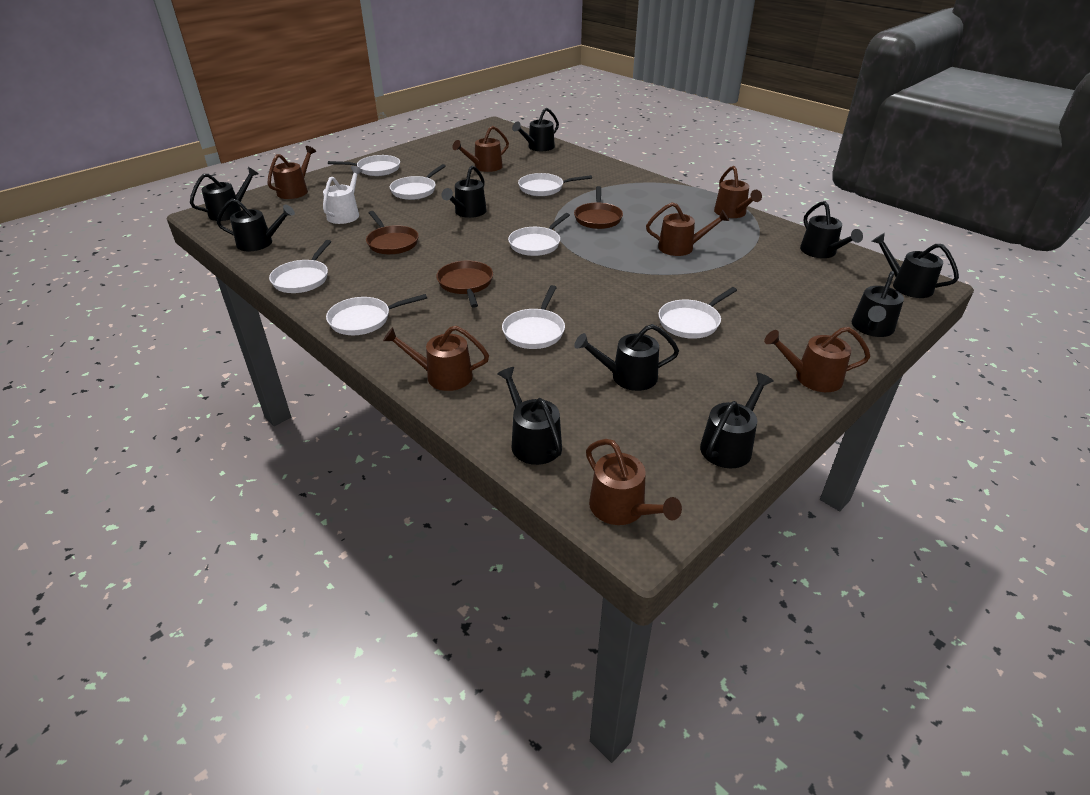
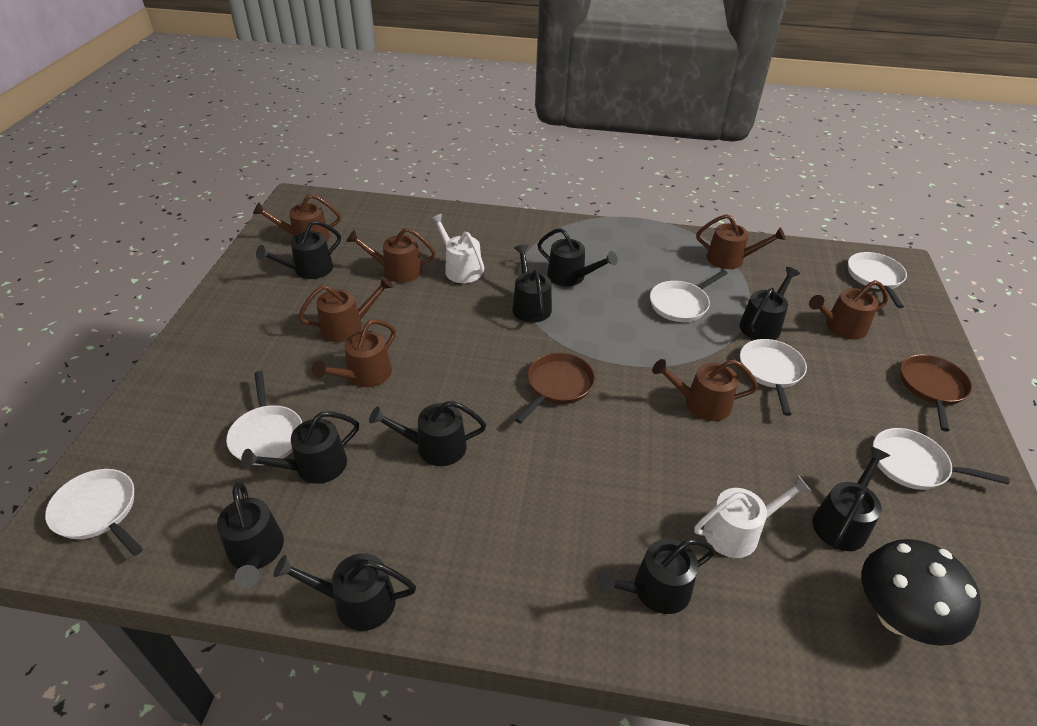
black mushroom: 0 -> 1
brown pan: 3 -> 2
white pan: 8 -> 6
white watering can: 1 -> 2

